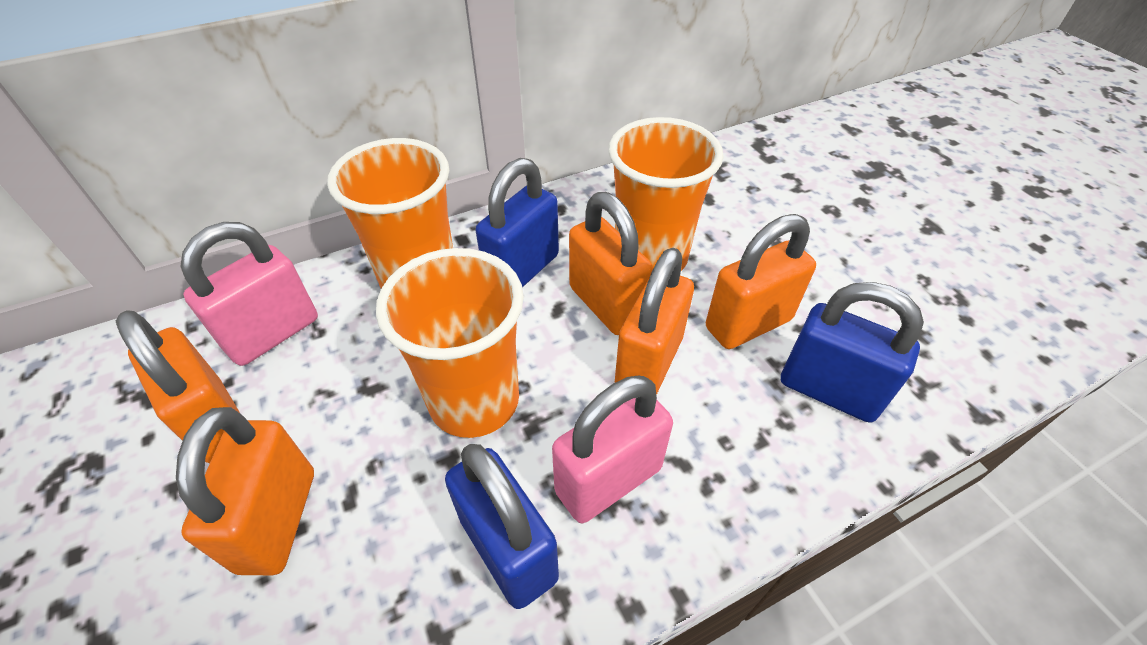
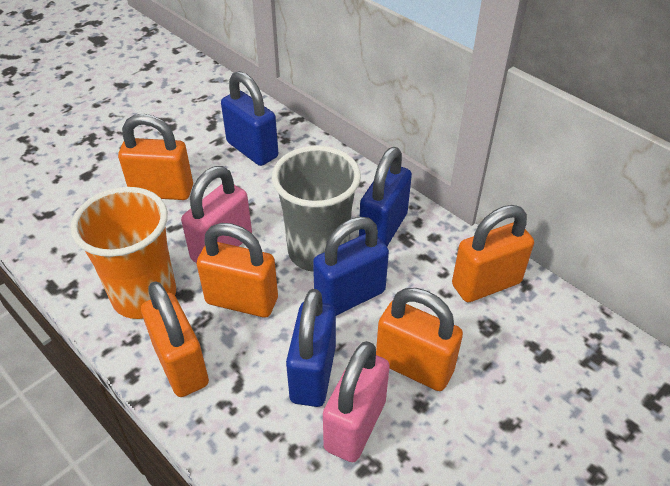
blue padlock: 3 -> 4
grey cup: 0 -> 1
orange cup: 3 -> 1

